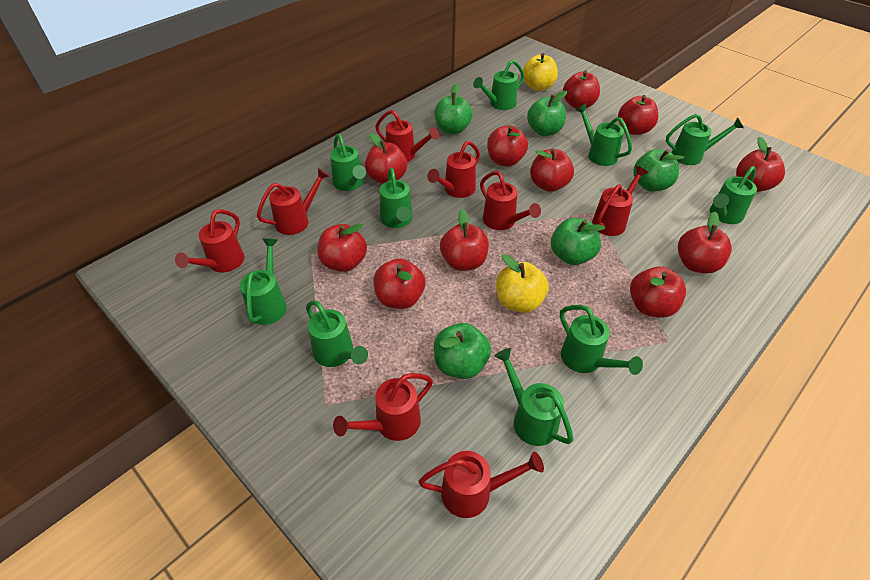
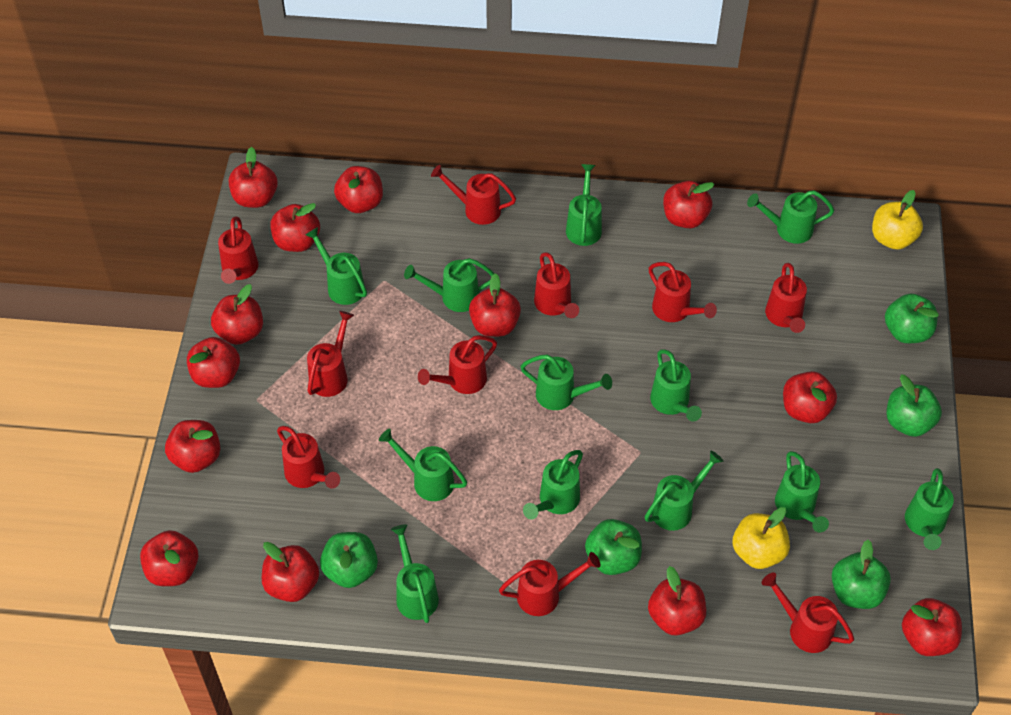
green watering can: 10 -> 12
red apple: 11 -> 13
red watering can: 8 -> 10

